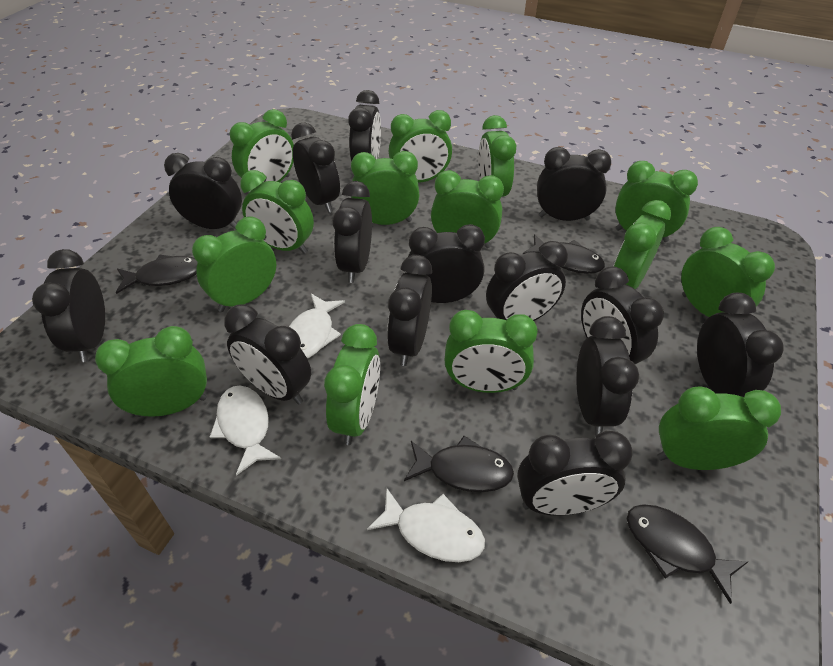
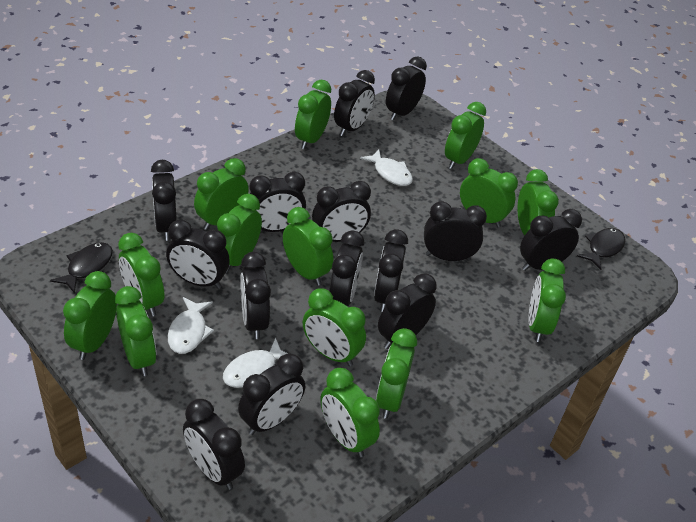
black fish: 4 -> 2

